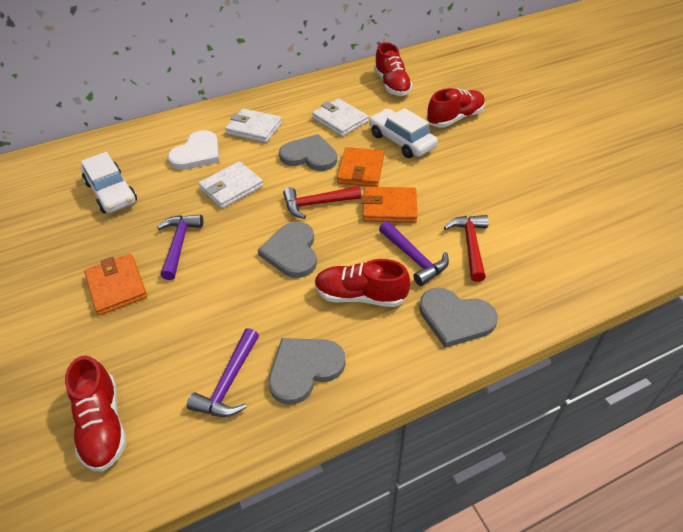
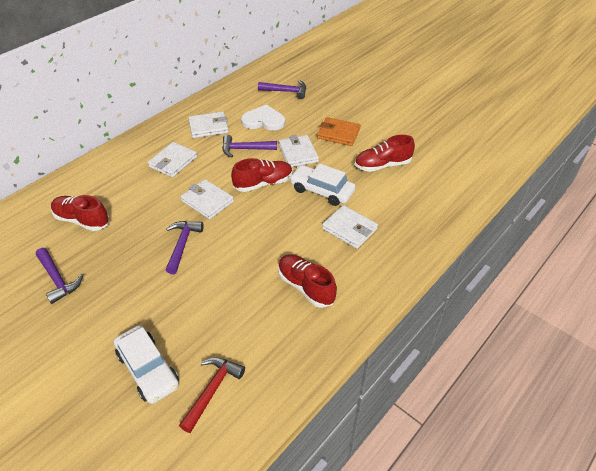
grey heart: 4 -> 0
orange wallet: 3 -> 1
purple hammer: 3 -> 4
red hammer: 2 -> 1
white wallet: 3 -> 5

